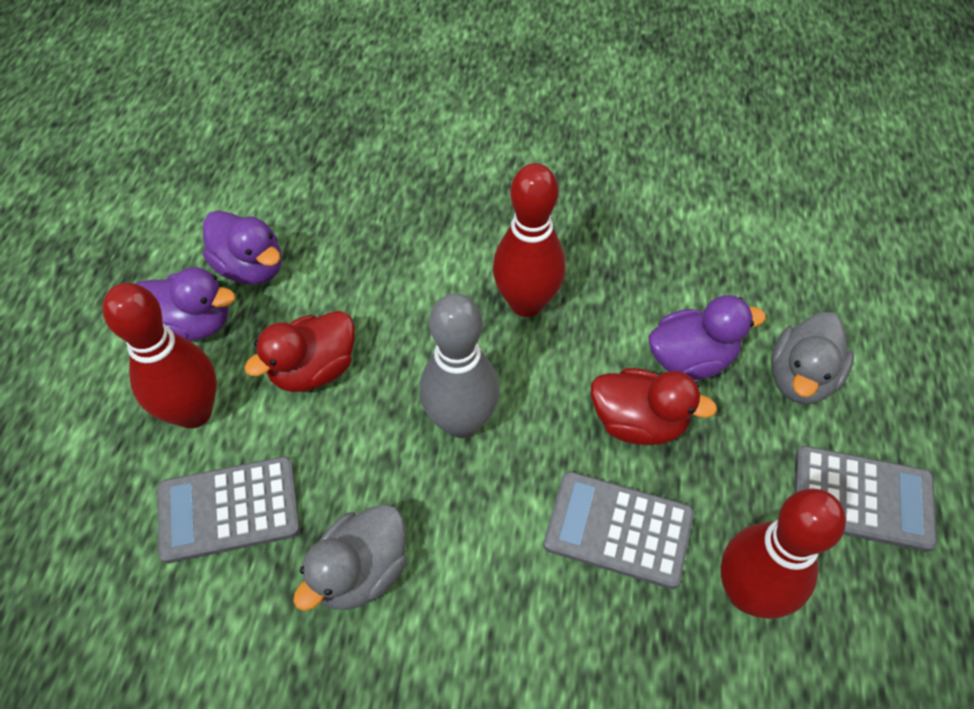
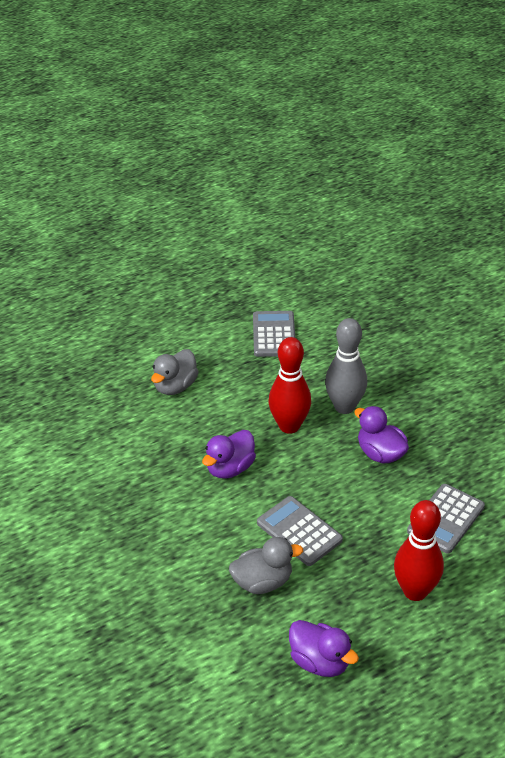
red bowling pin: 3 -> 2
red duck: 2 -> 0

